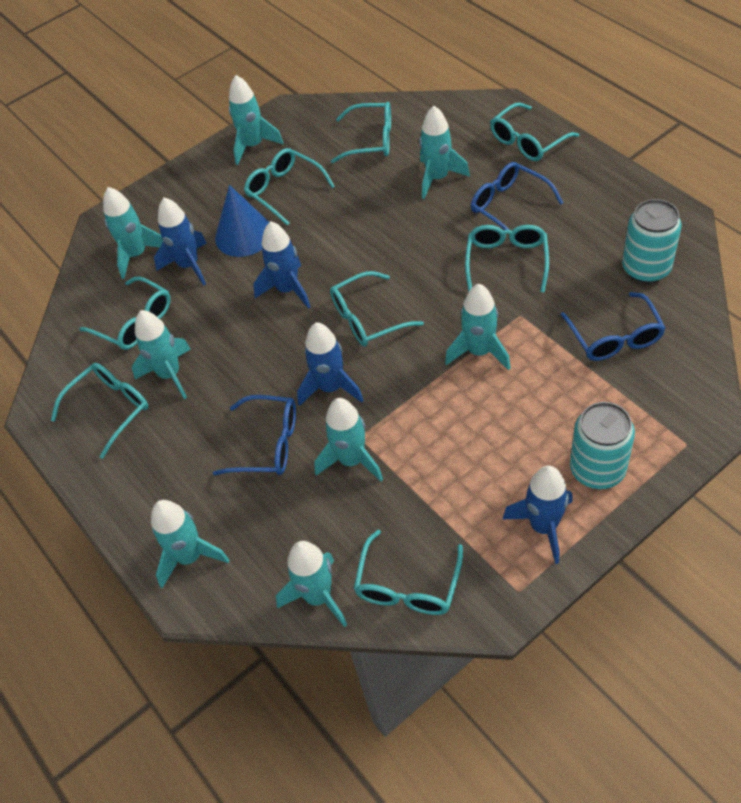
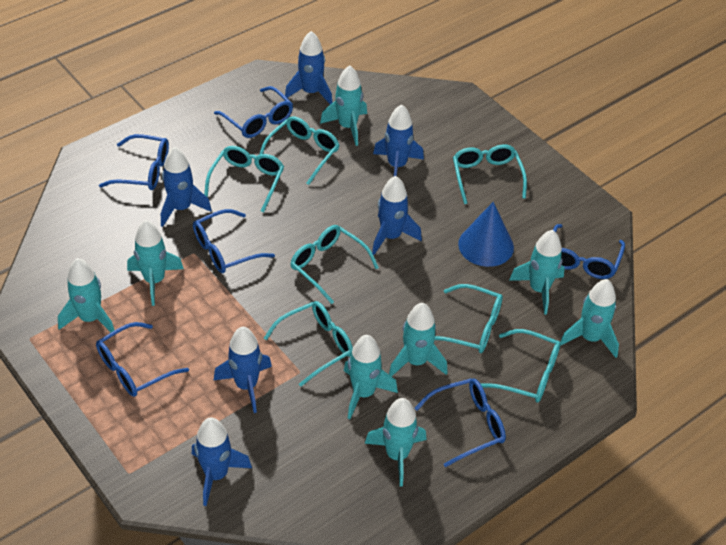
blue glasses: 3 -> 6
blue rocket: 4 -> 6
turquoise can: 2 -> 0
turquoise glasses: 8 -> 7

